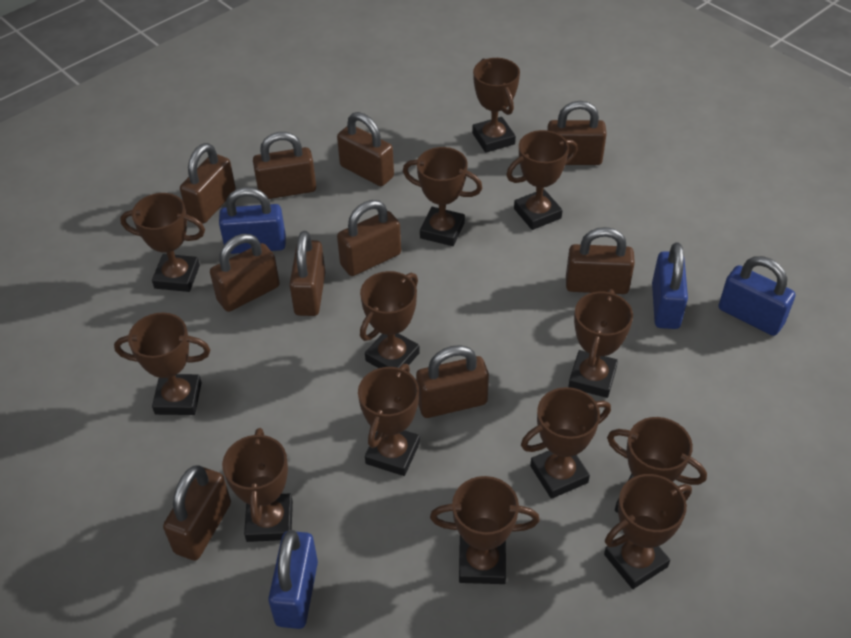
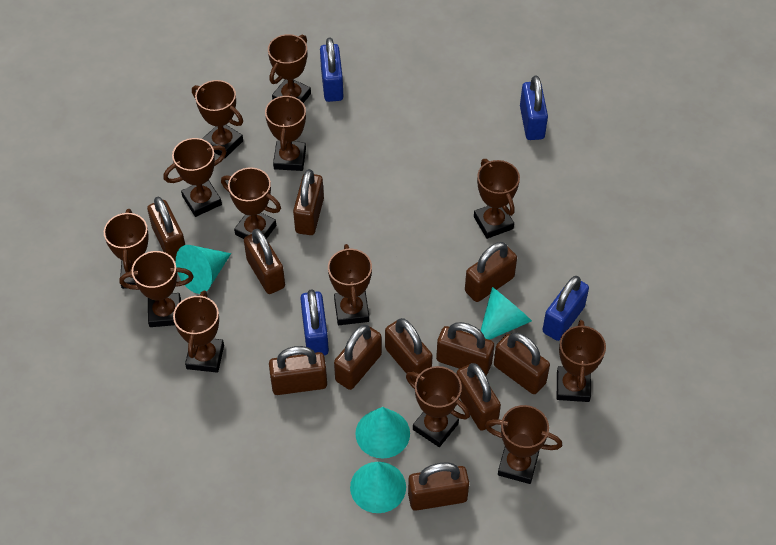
brown padlock: 10 -> 11
turquoise cone: 0 -> 4

